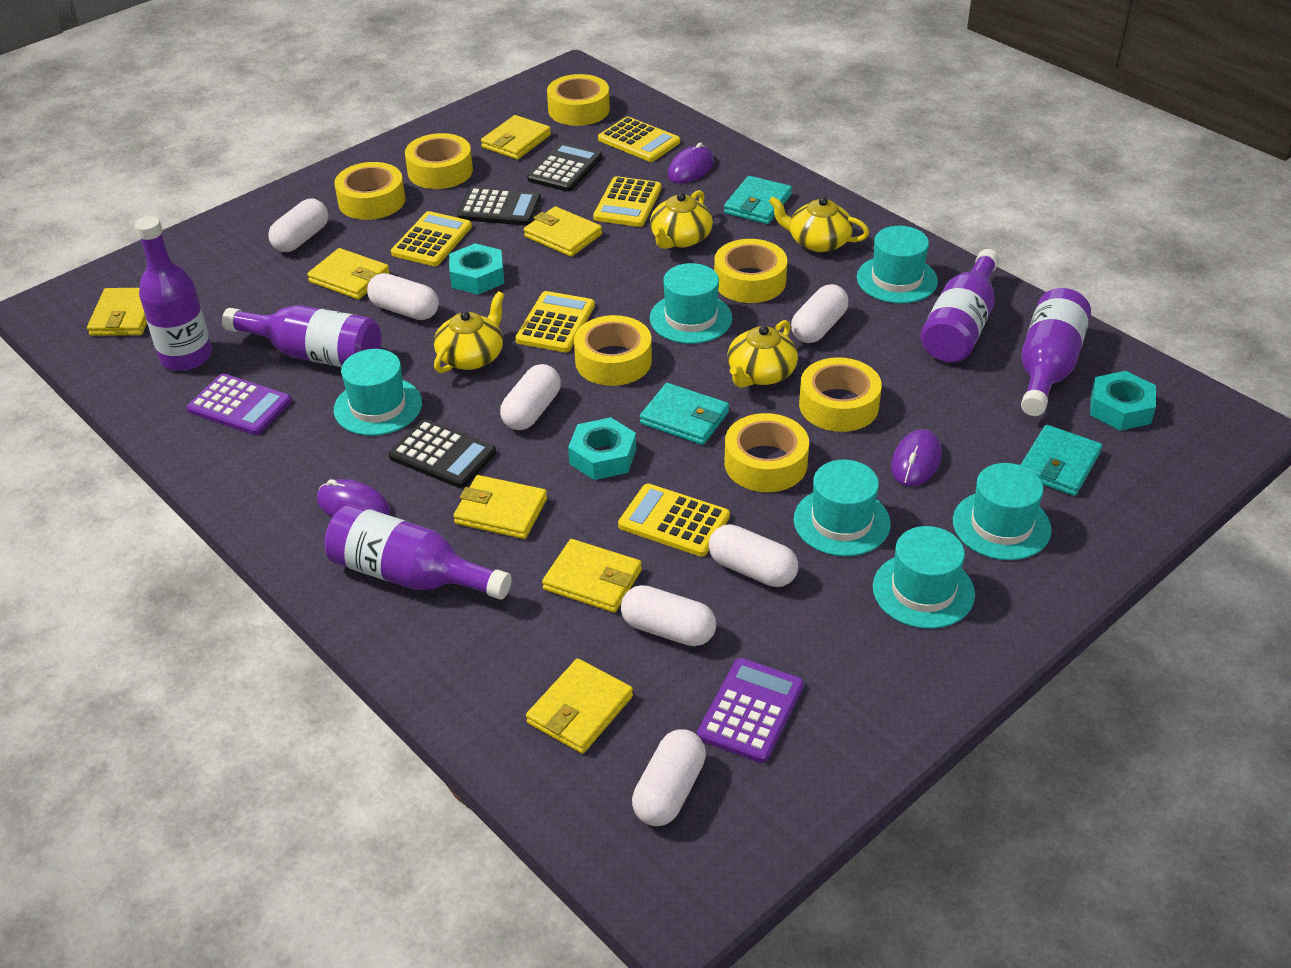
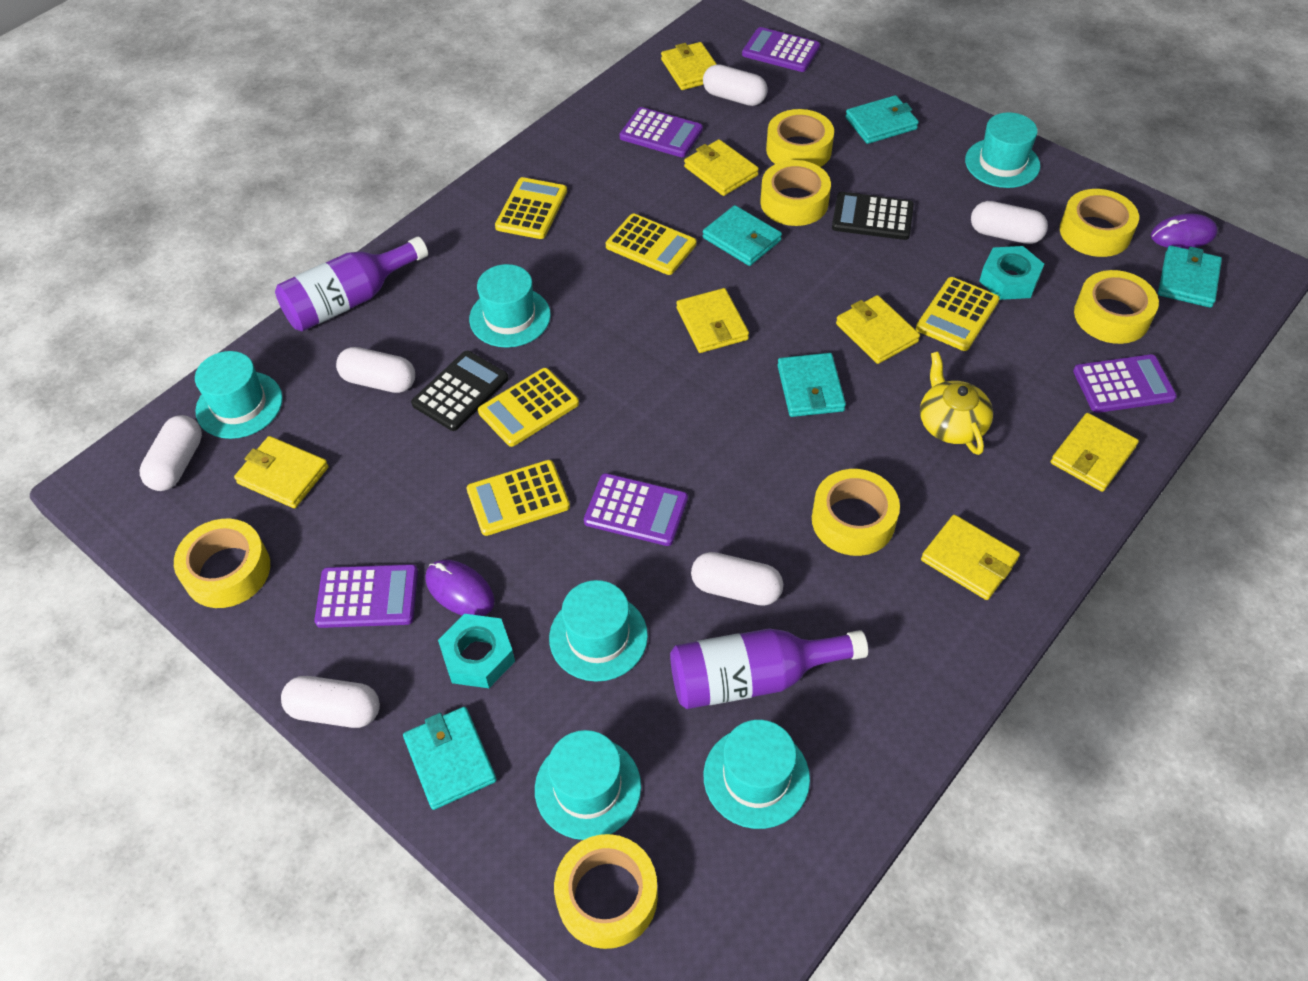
black calculator: 3 -> 2
purple bottle: 5 -> 2
purple calculator: 2 -> 5
purple mouse: 3 -> 2
turquoise nut: 3 -> 2
turquoise wallet: 3 -> 5
white capsule: 7 -> 6
yellow teapot: 4 -> 1

